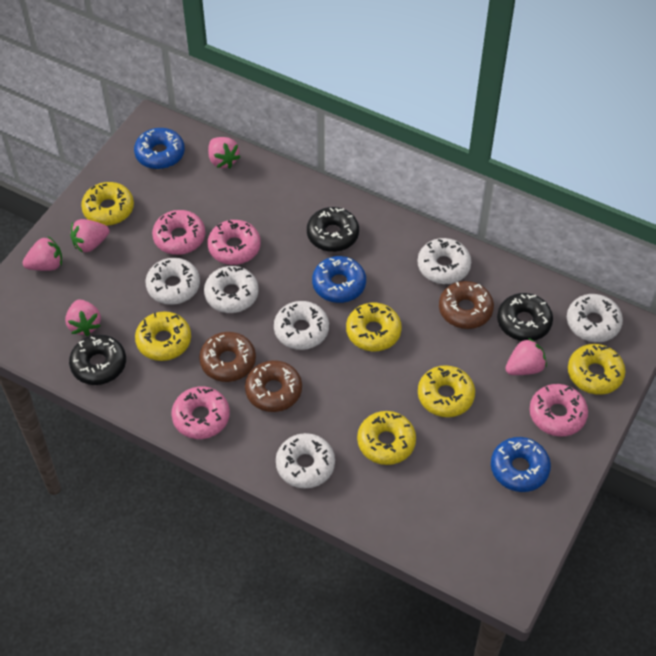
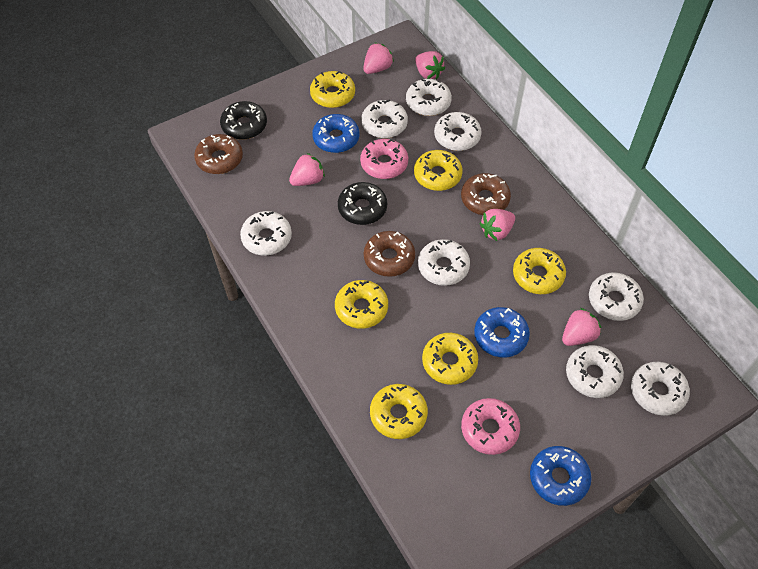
black donut: 3 -> 2
pink donut: 4 -> 2
white donut: 6 -> 8

